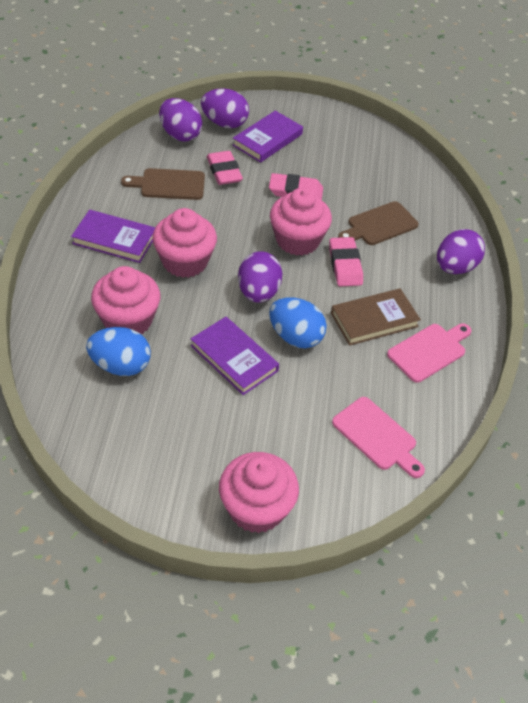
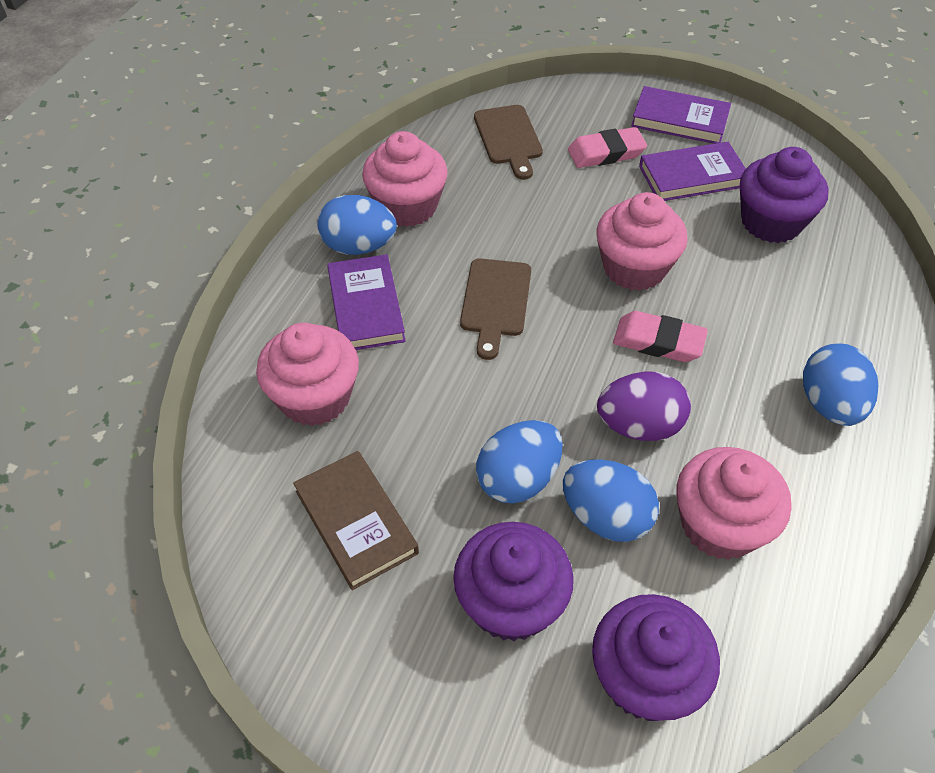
blue egg: 2 -> 4
pink cutting board: 2 -> 0
pink eraser: 3 -> 2
purple cupcake: 0 -> 3
purple egg: 4 -> 1

